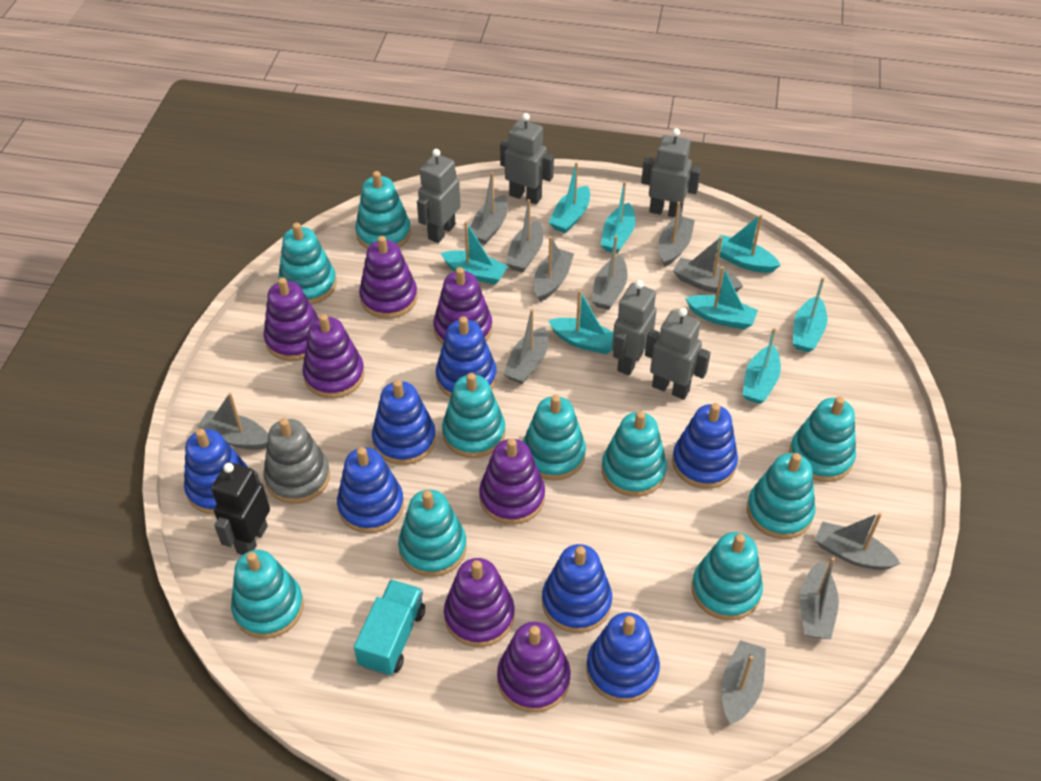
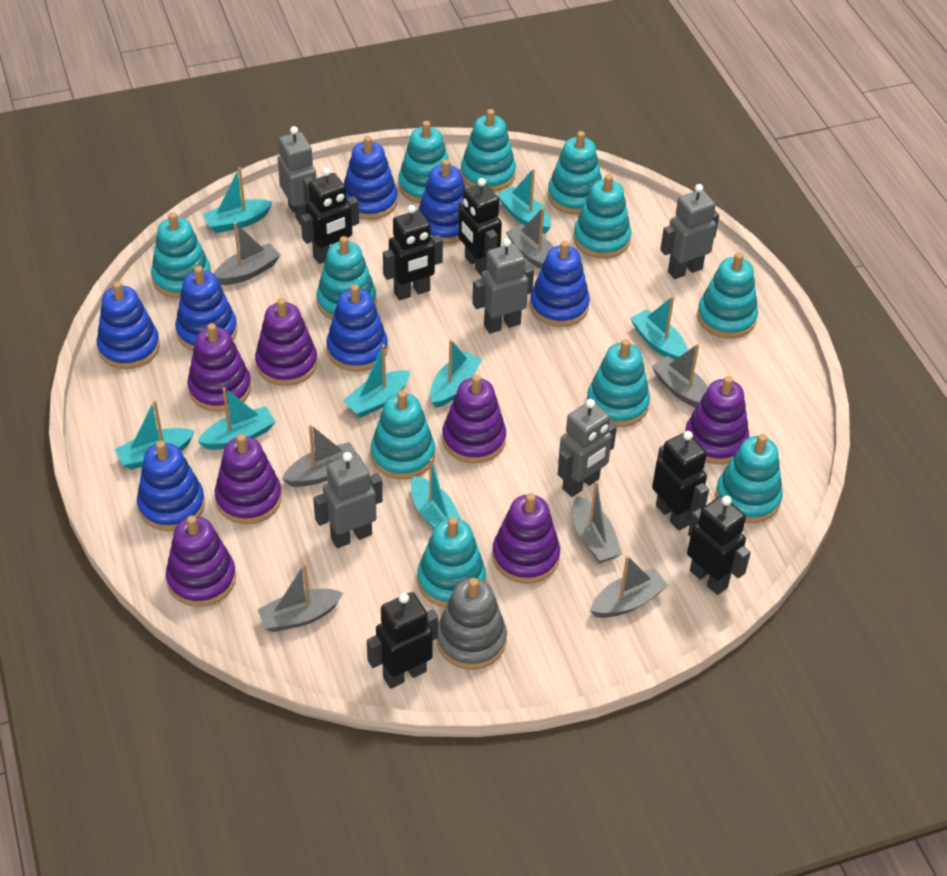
black robot: 1 -> 6
grey boat: 11 -> 7
turquoise stacking toy: 10 -> 11
turquoise truck: 1 -> 0

